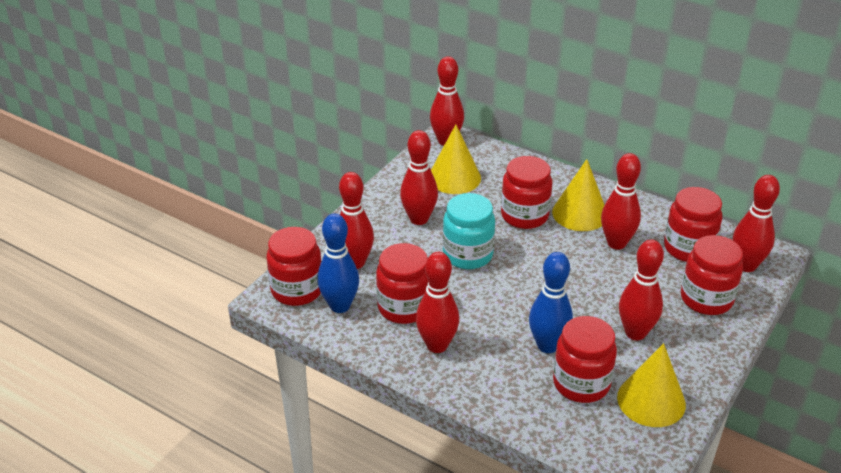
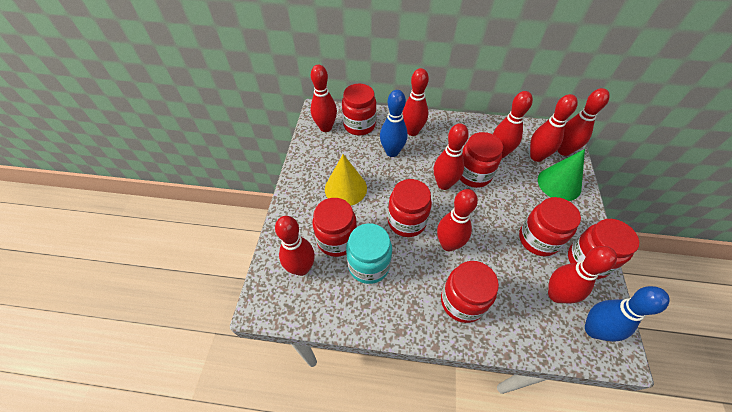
green cone: 0 -> 1
red bowling pin: 7 -> 9
red jar: 6 -> 7
yellow cone: 3 -> 1

